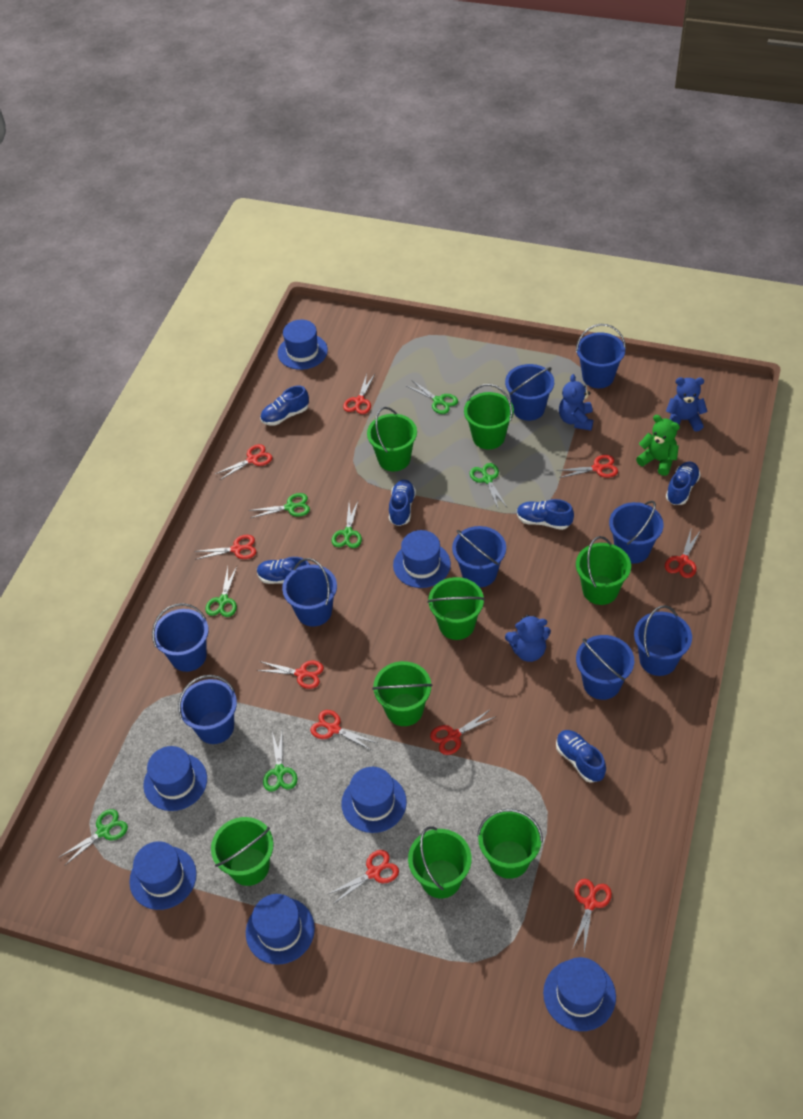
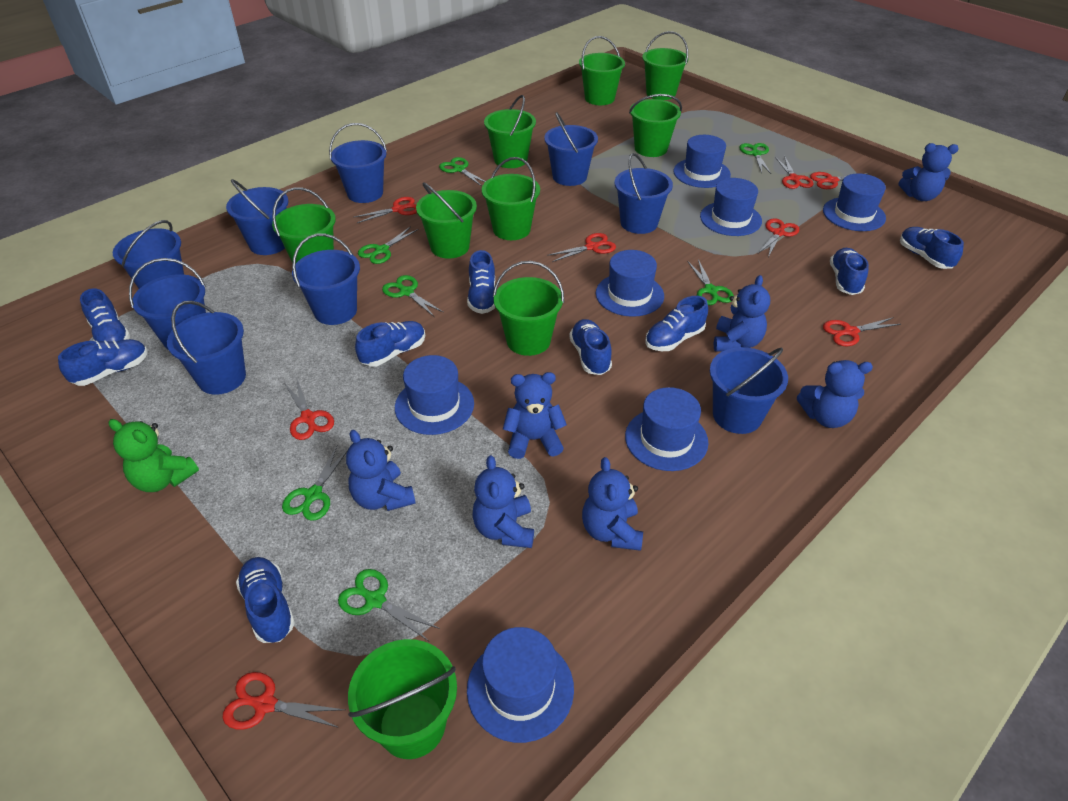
blue shoe: 6 -> 9
blue teddy bear: 3 -> 7
green bucket: 8 -> 9
red scissors: 10 -> 8

